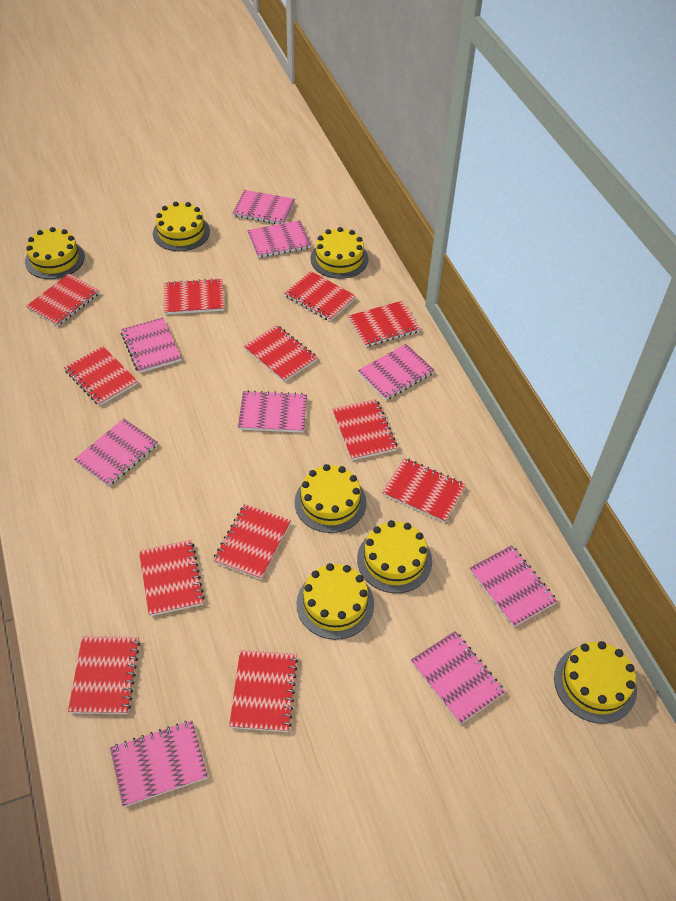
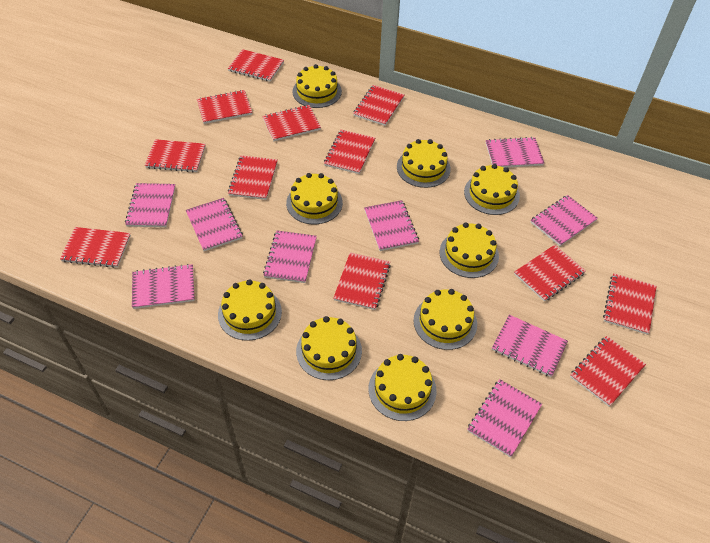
yellow cake: 7 -> 9

